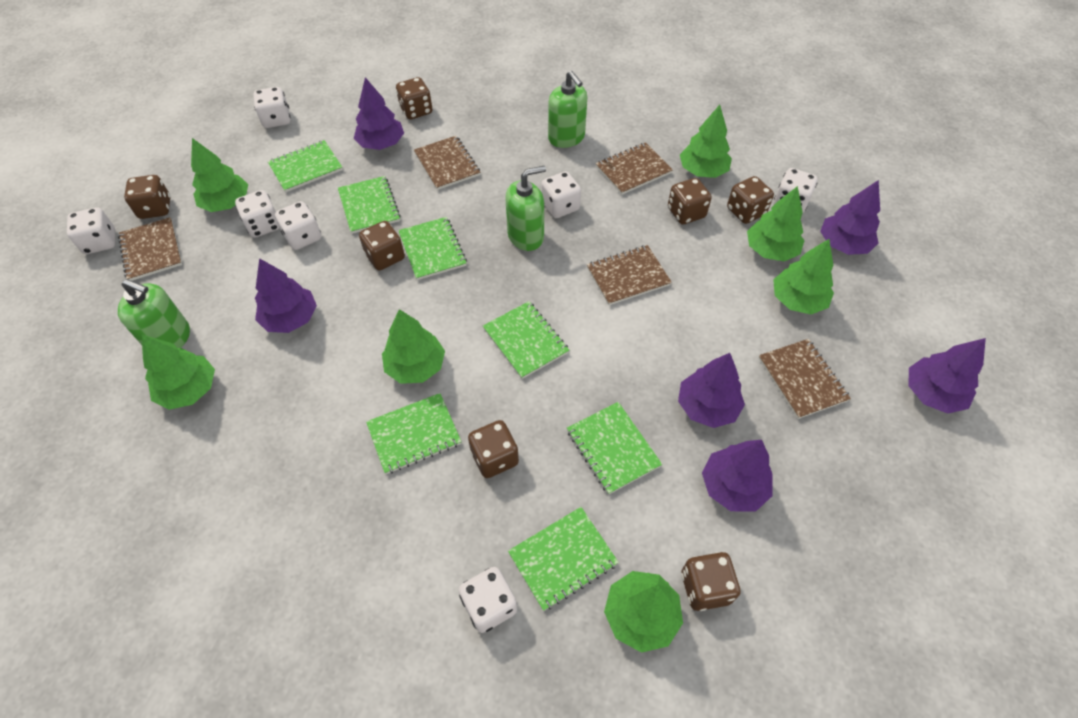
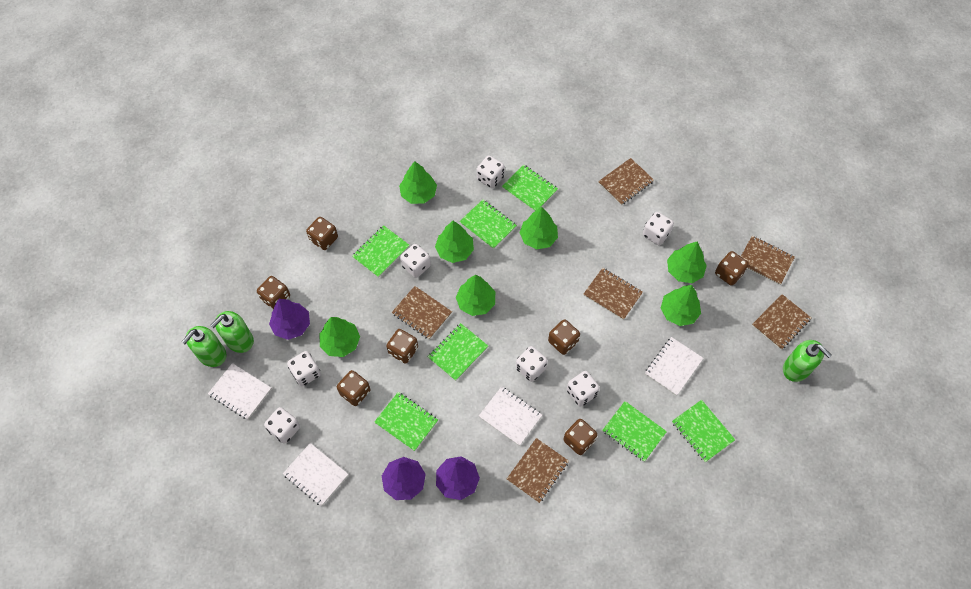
brown notebook: 5 -> 6
purple tree: 6 -> 3
white notebook: 0 -> 4

